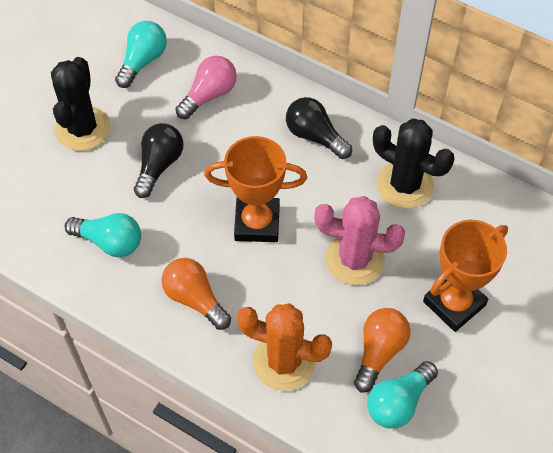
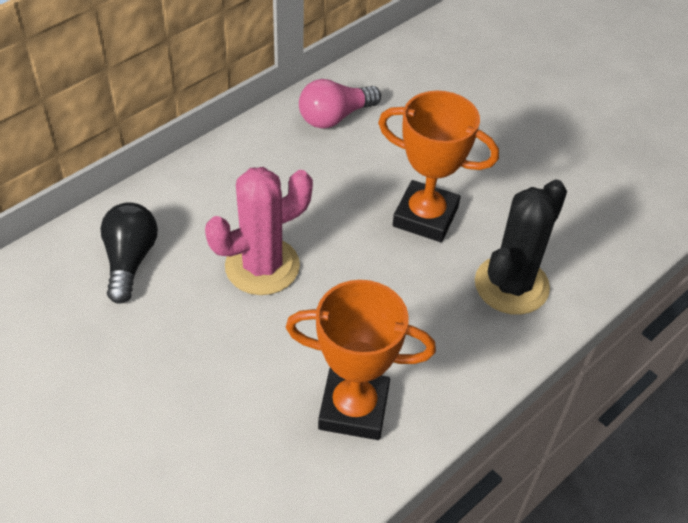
black cactus: 2 -> 1
black light bulb: 2 -> 1
orange cactus: 1 -> 0
orange light bulb: 2 -> 0
turquoise light bulb: 3 -> 0

